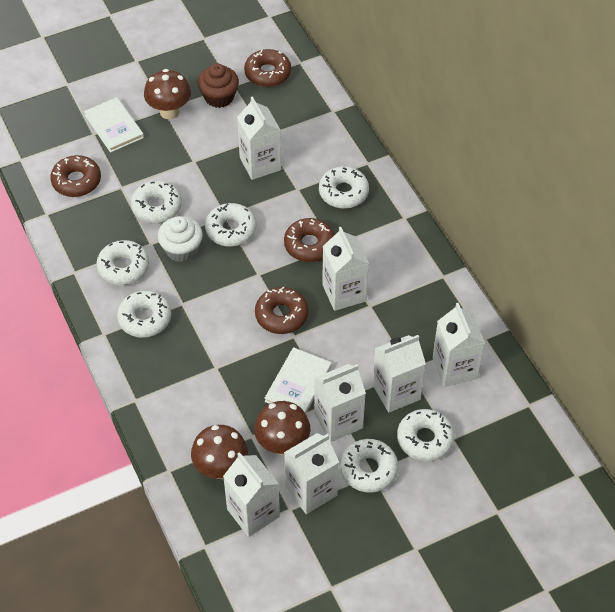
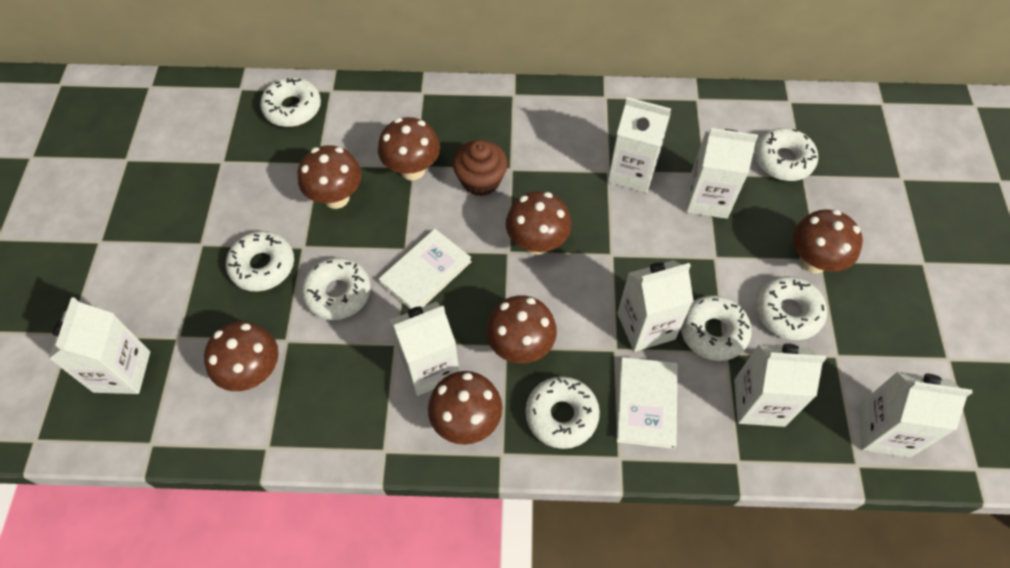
brown donut: 4 -> 0
brown mushroom: 3 -> 7
white cupcake: 1 -> 0

